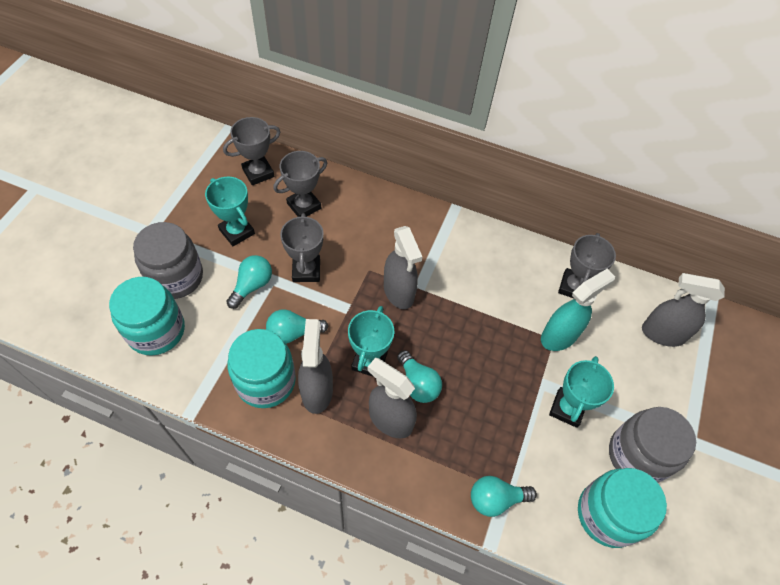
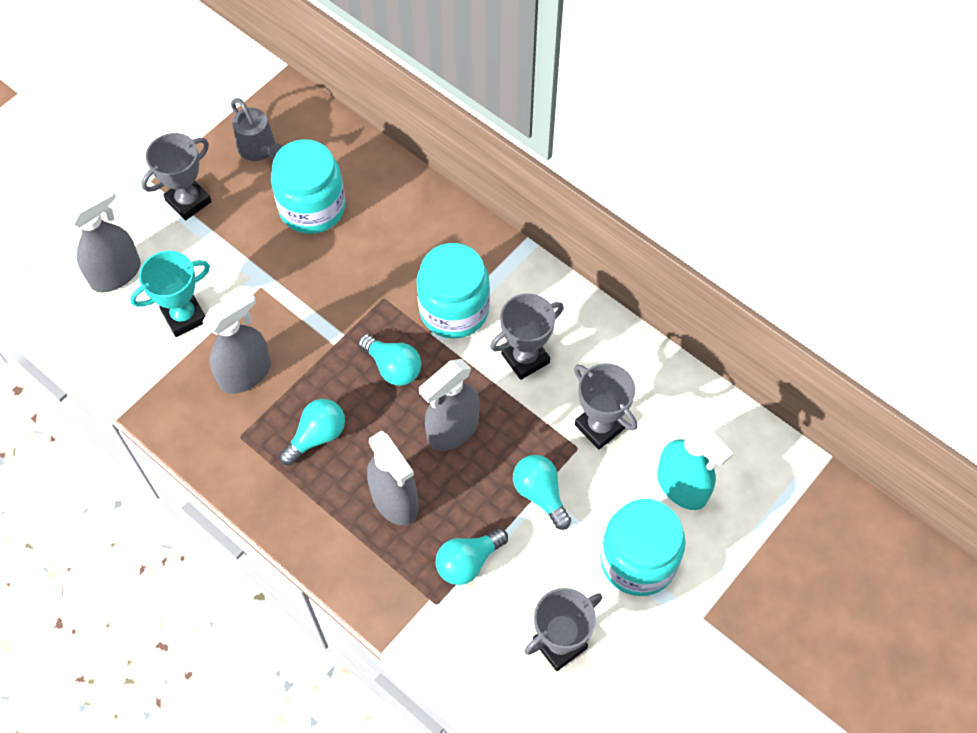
grey jar: 2 -> 0
grey watering can: 0 -> 1
turquoise trophy: 3 -> 1

